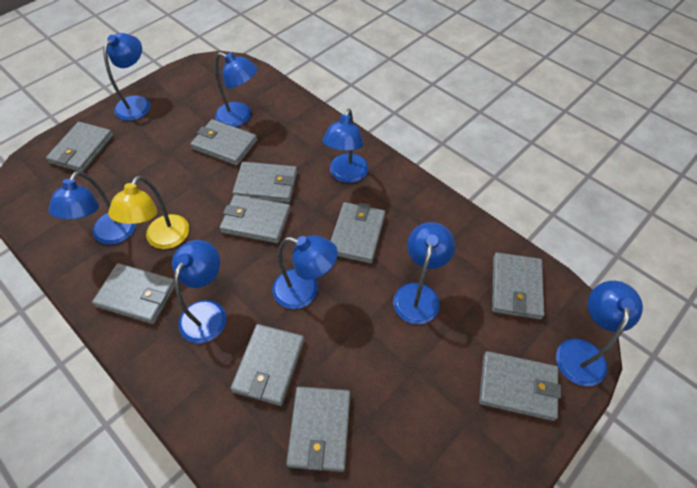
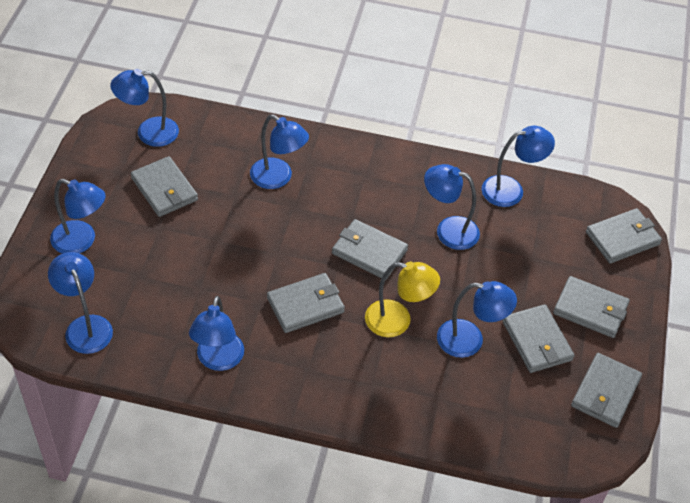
grey wallet: 10 -> 7

